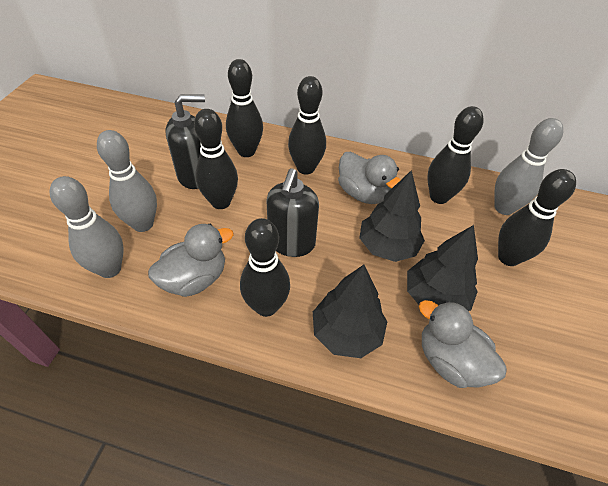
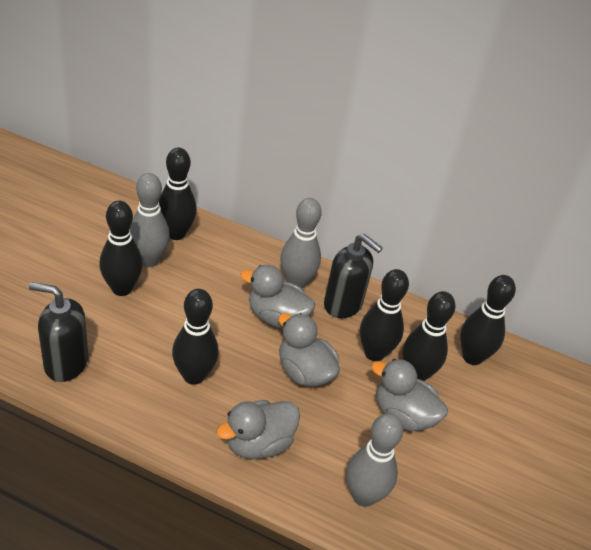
black tree: 3 -> 0
grey duck: 3 -> 4

